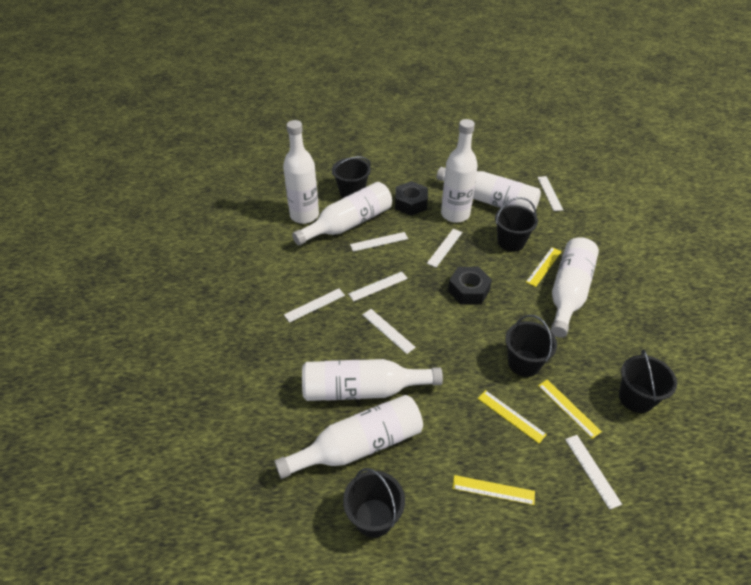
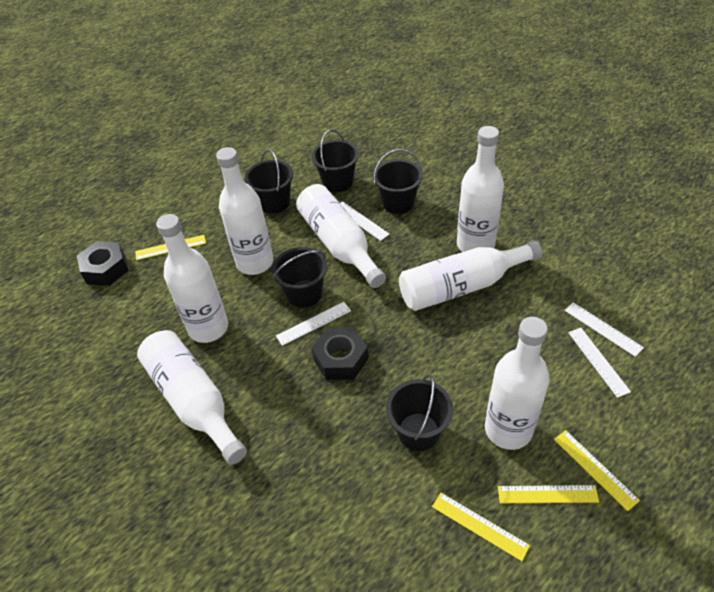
white ruler: 7 -> 4

